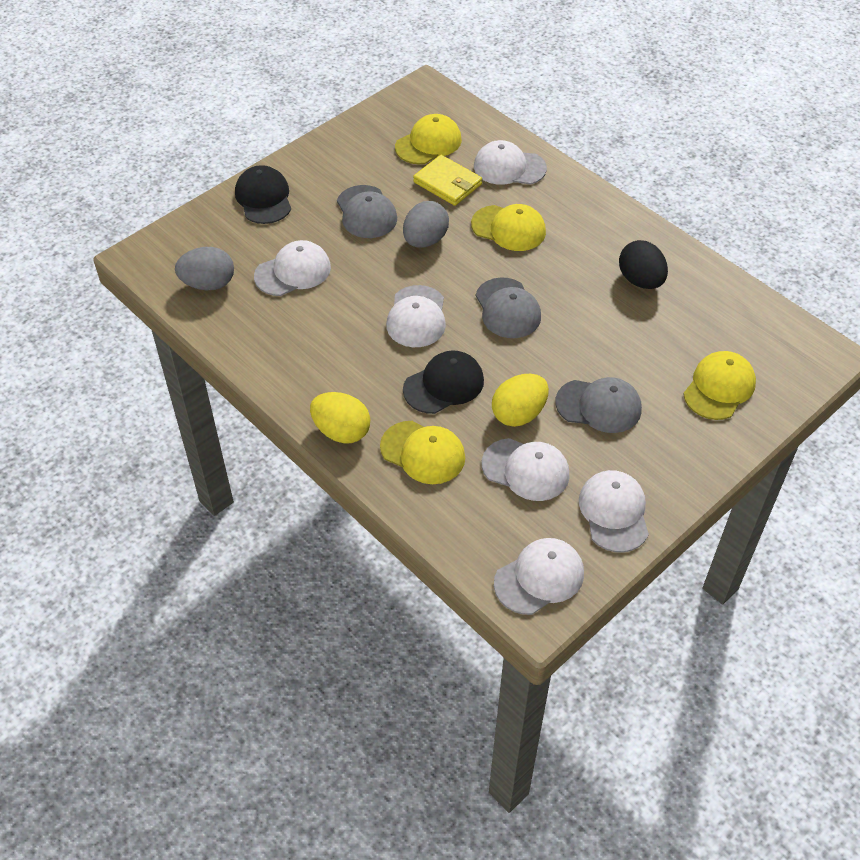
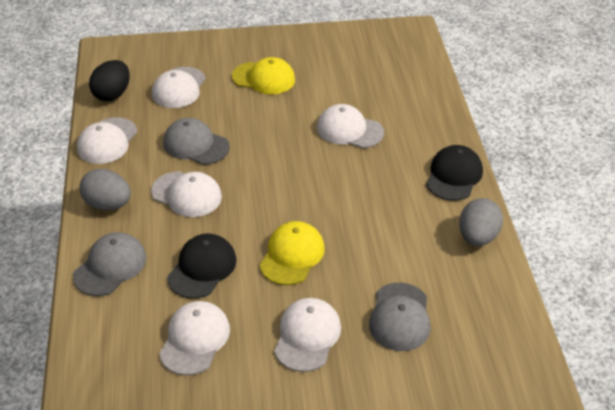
yellow cap: 4 -> 2
yellow egg: 2 -> 0
yellow wallet: 1 -> 0

